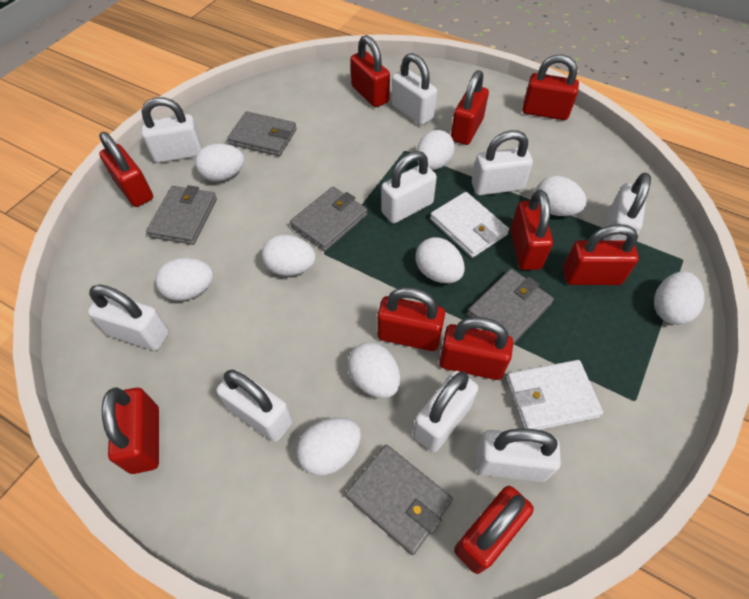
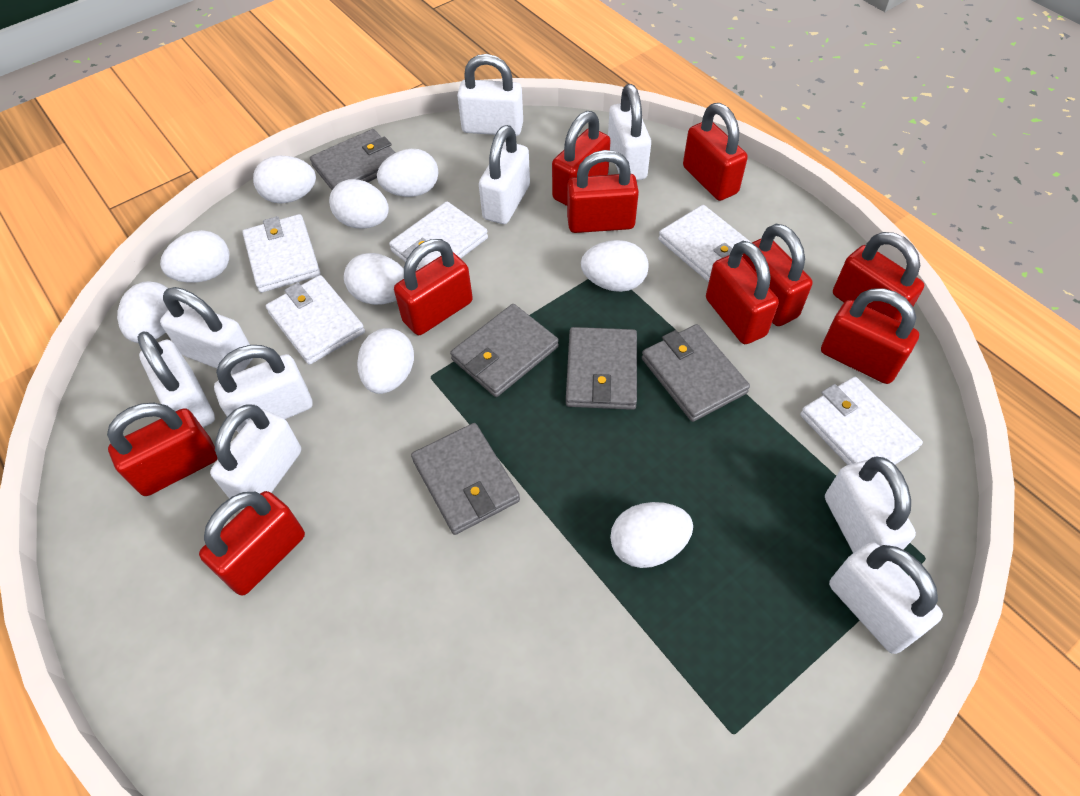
white wallet: 2 -> 5

